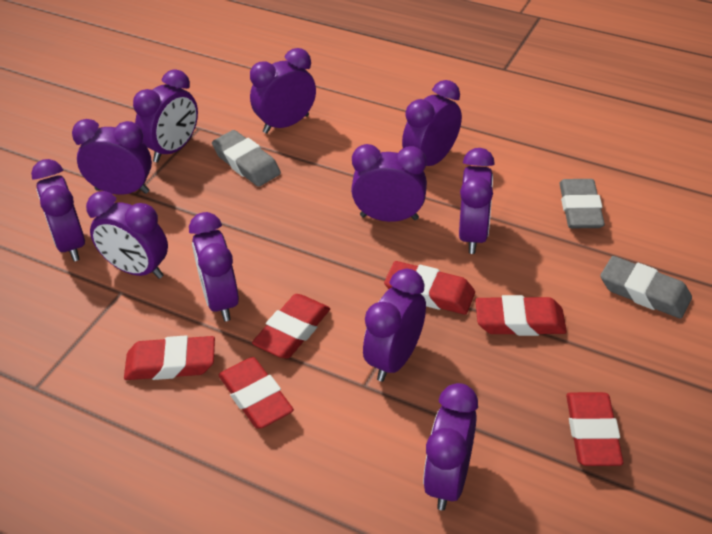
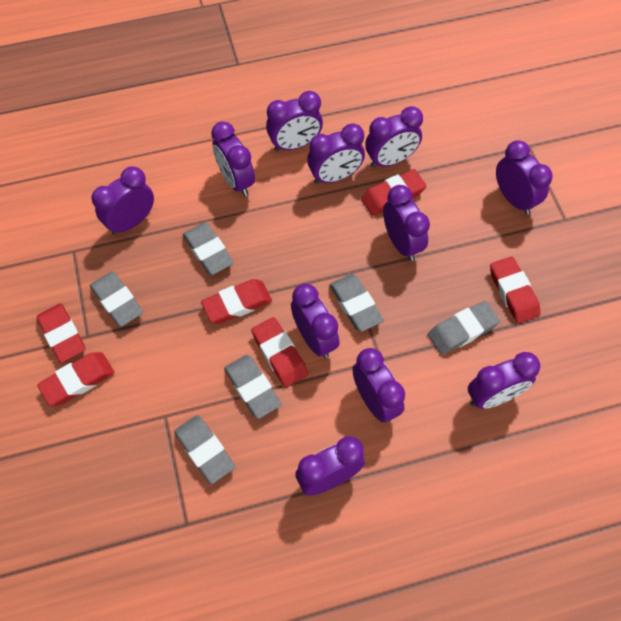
grey eraser: 3 -> 6

